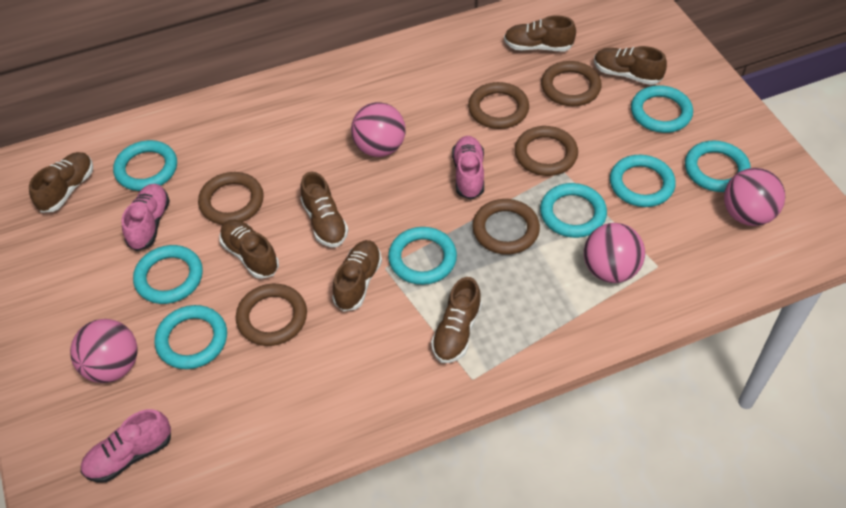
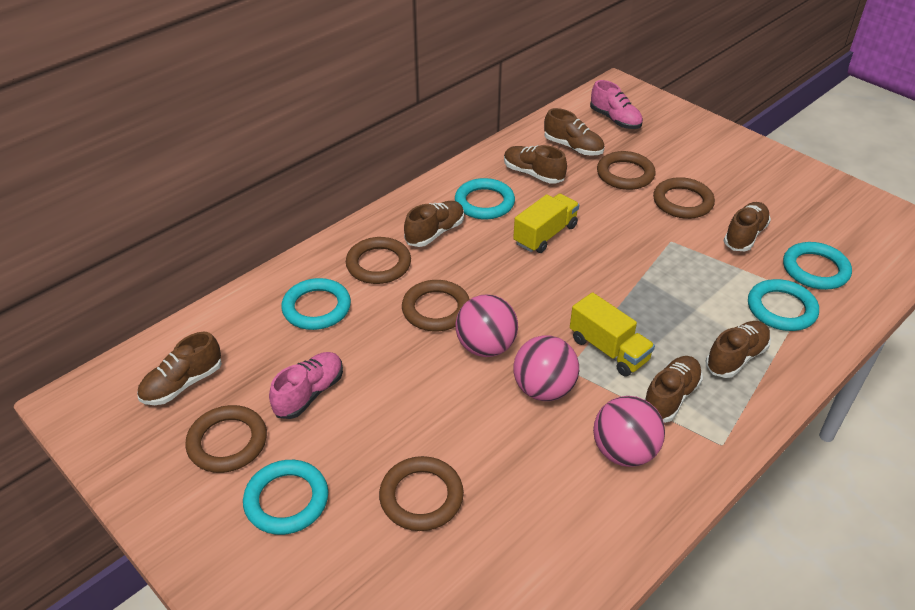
pink ball: 4 -> 3
pink shoe: 3 -> 2
turquoise ring: 8 -> 5
yellow truck: 0 -> 2

